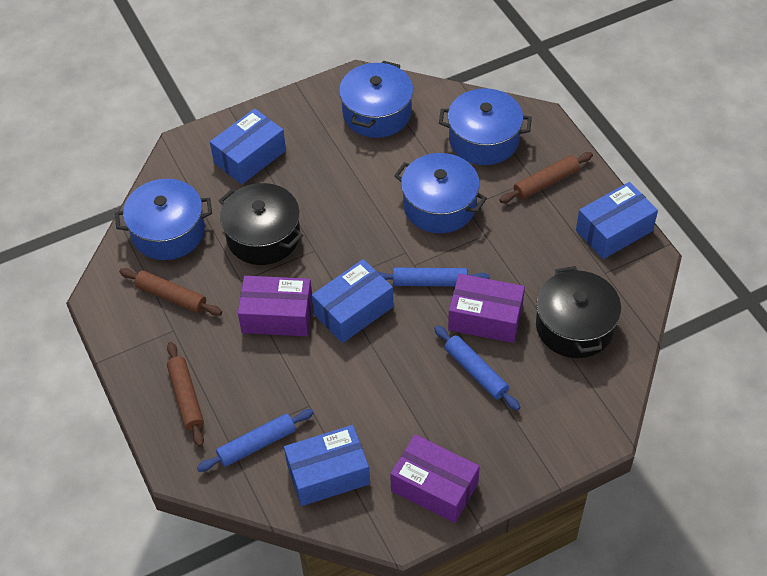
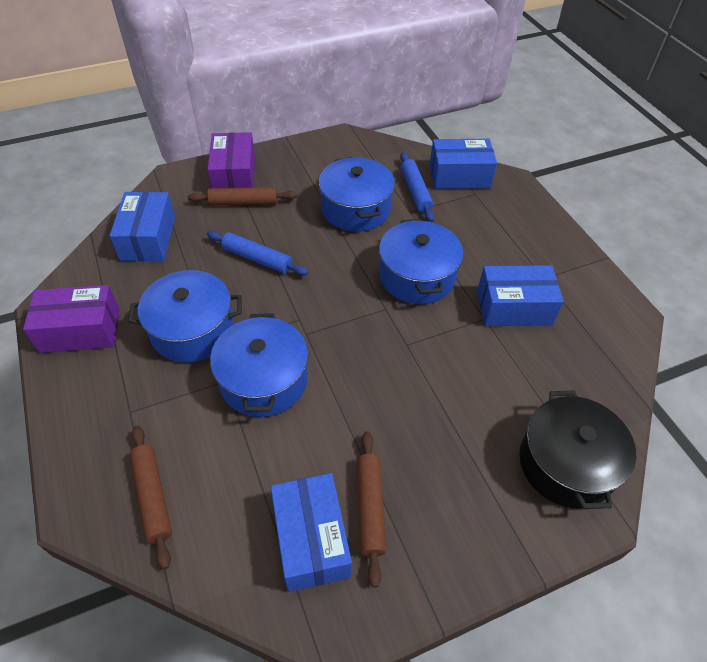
black pot: 2 -> 1
blue rolling pin: 3 -> 2
purple box: 3 -> 2

